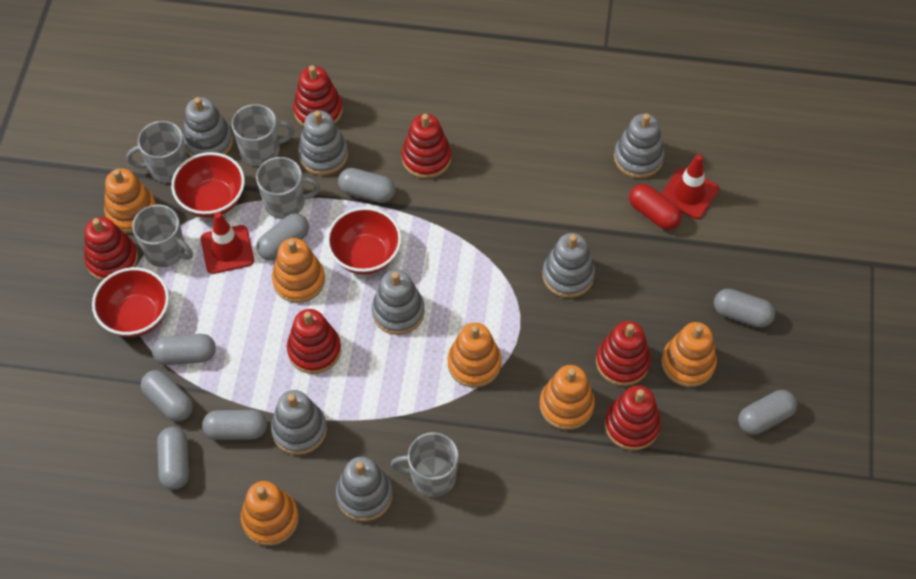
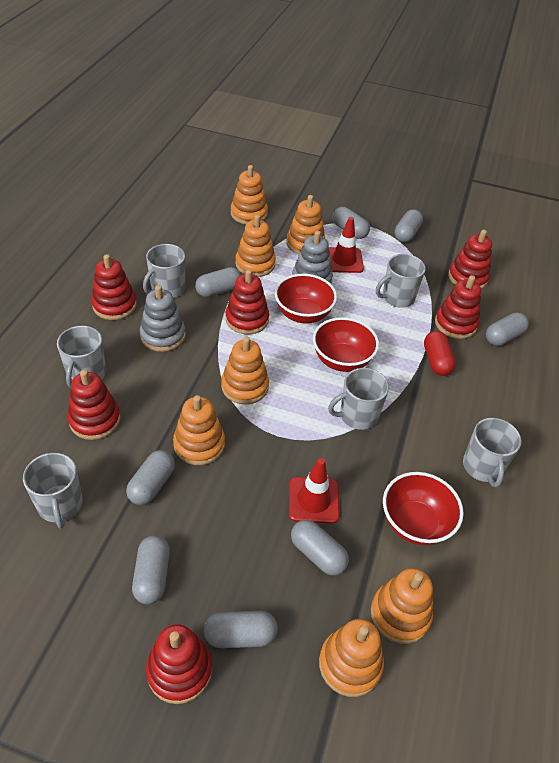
grey mug: 5 -> 6
grey stacking toy: 7 -> 2
orange stacking toy: 6 -> 7

